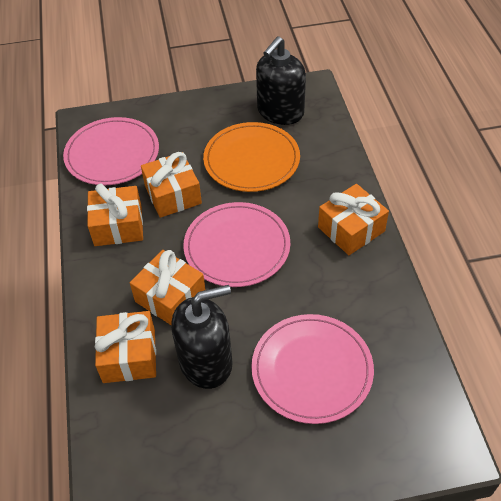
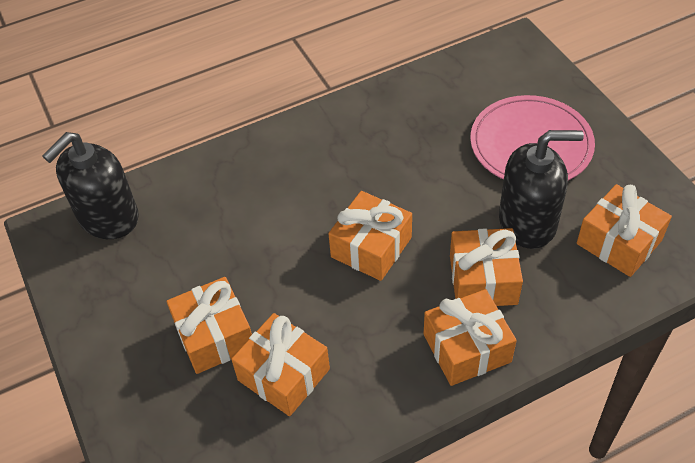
orange gift: 5 -> 6
orange plate: 1 -> 0
pink plate: 3 -> 1

